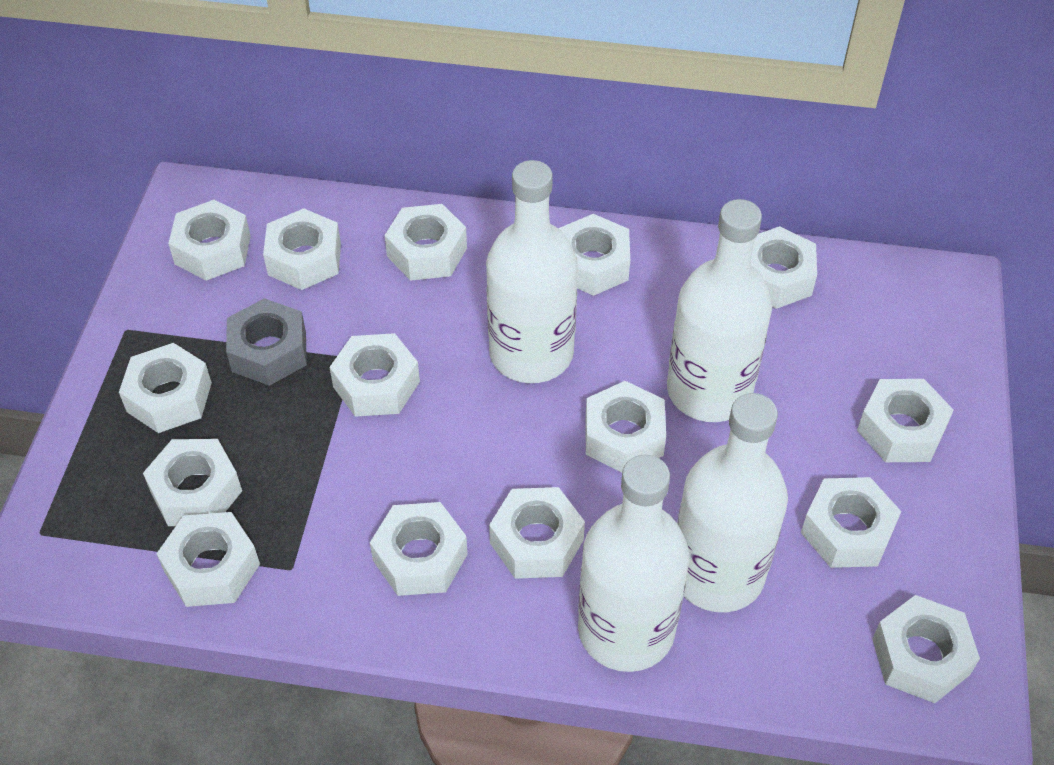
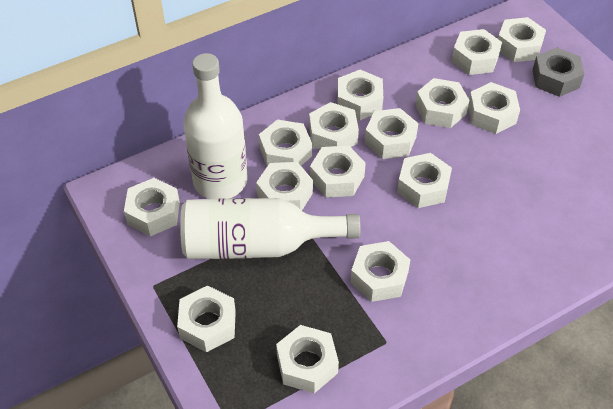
white bottle: 4 -> 2

